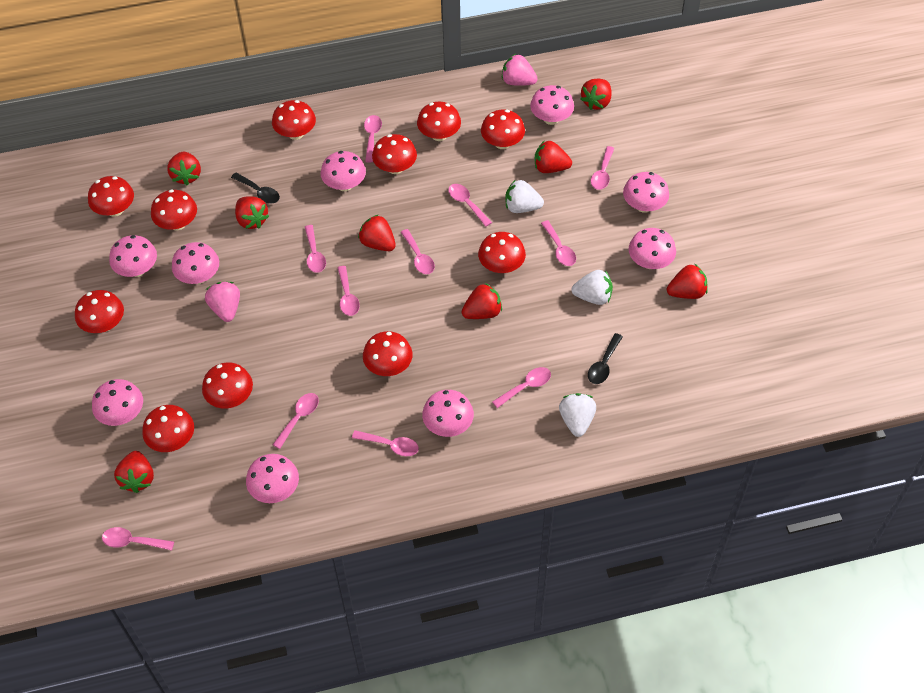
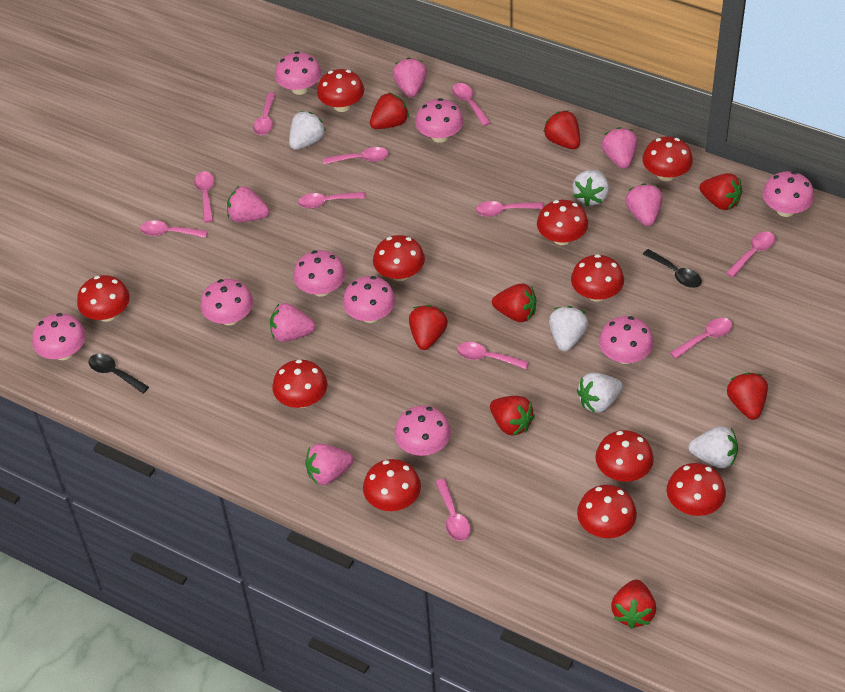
pink strawberry: 2 -> 6
white strawberry: 3 -> 5

